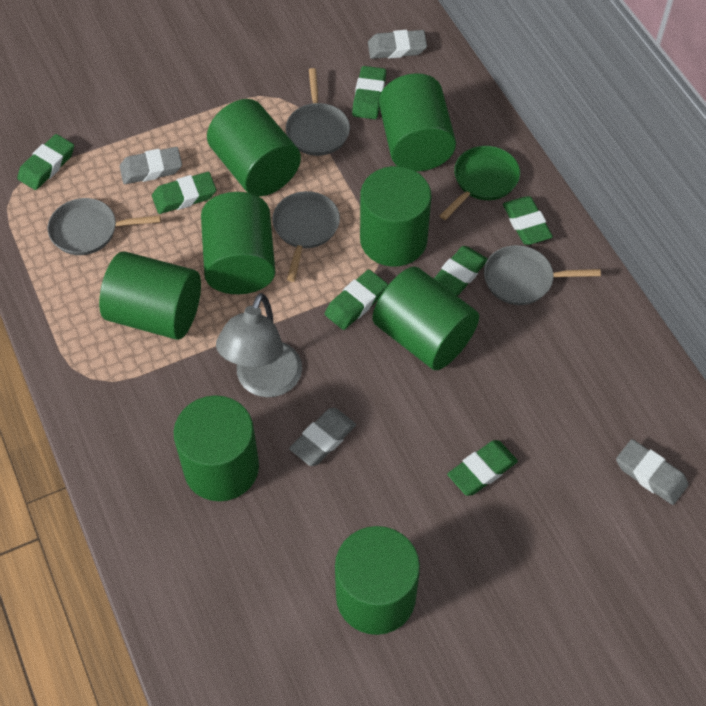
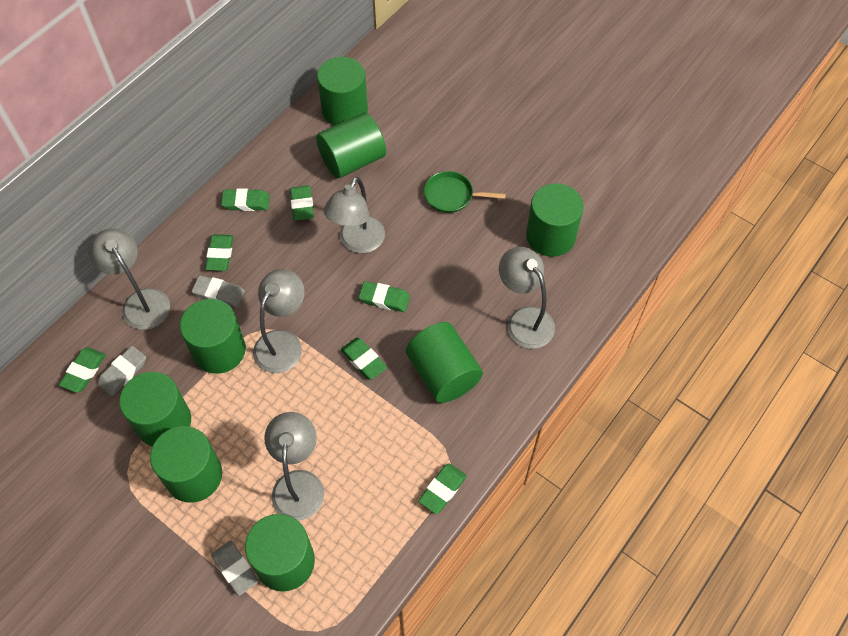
grey eraser: 4 -> 3
grey lamp: 1 -> 5
grey pan: 4 -> 0

